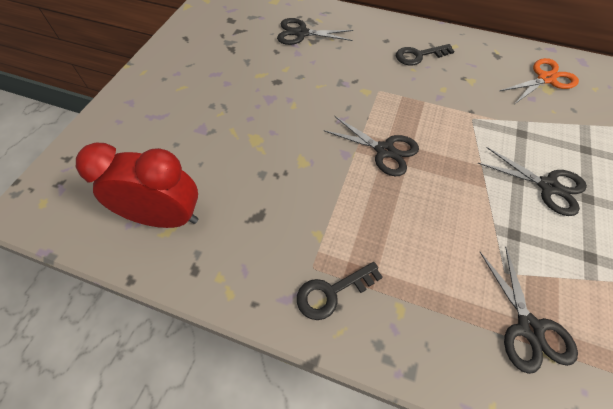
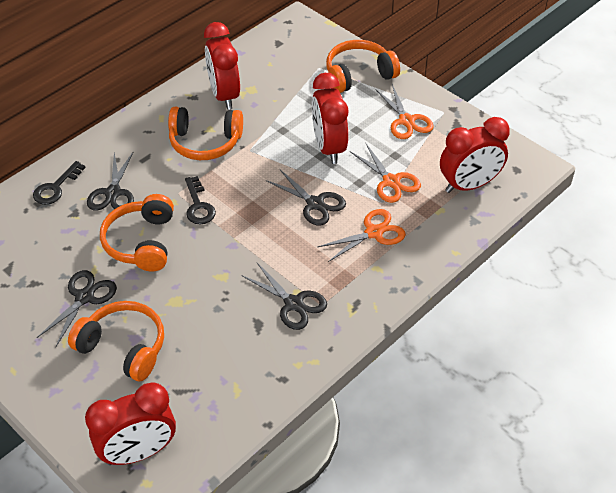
orange headphones: 0 -> 4
orange scissors: 1 -> 3
red clock: 1 -> 4

